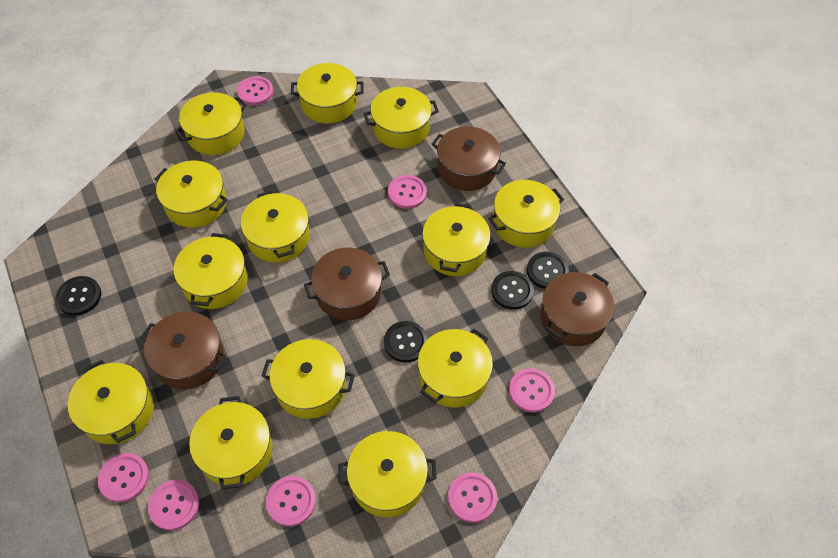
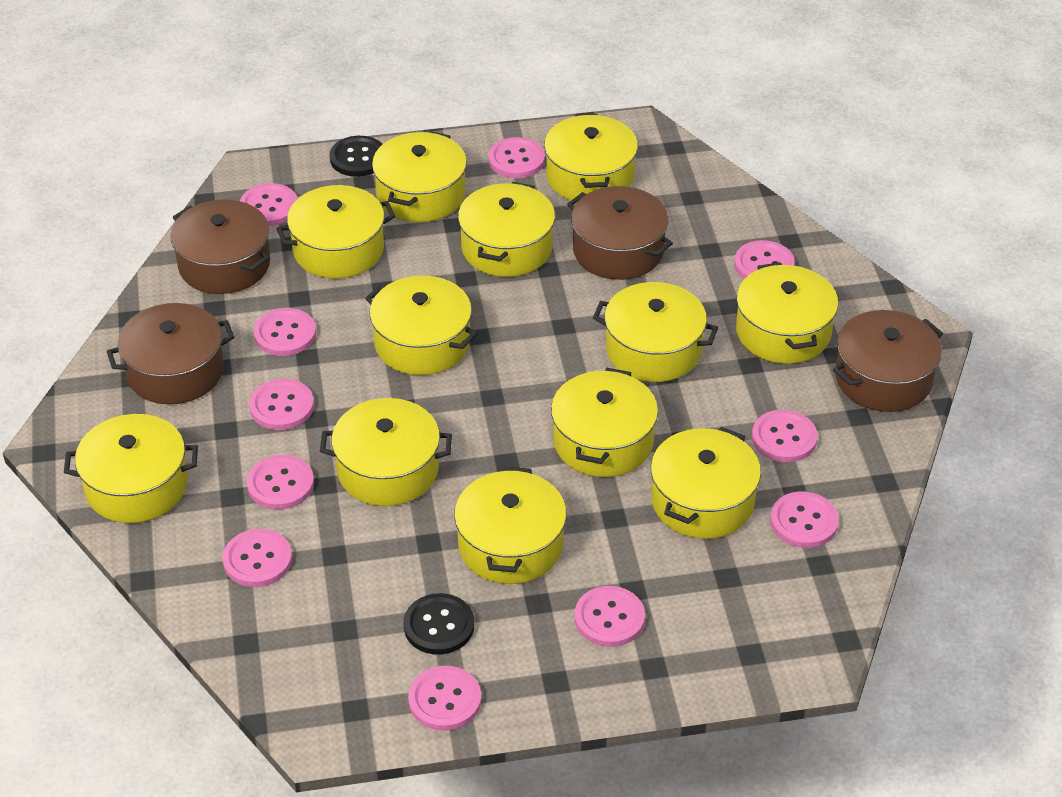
black button: 4 -> 2
pink button: 7 -> 11
yellow pot: 13 -> 12

